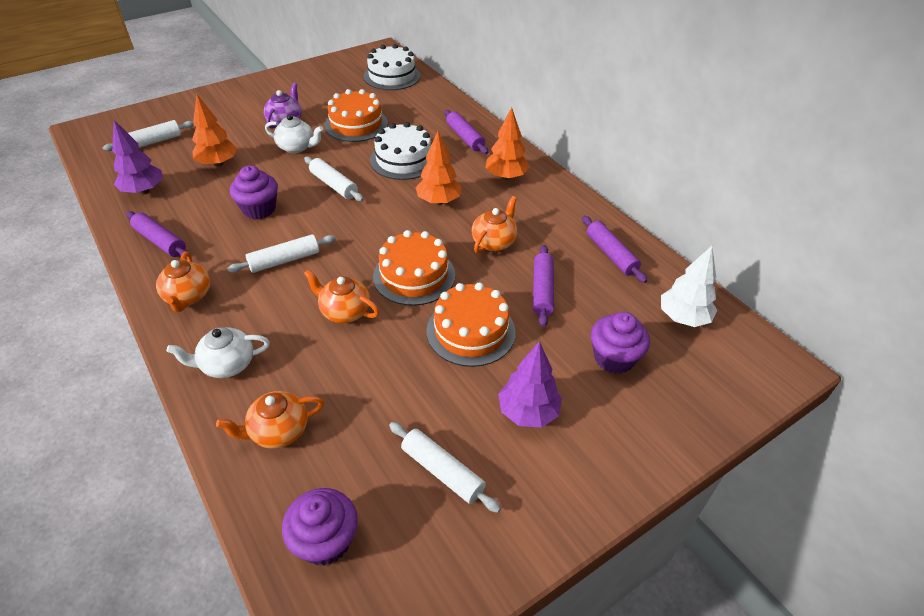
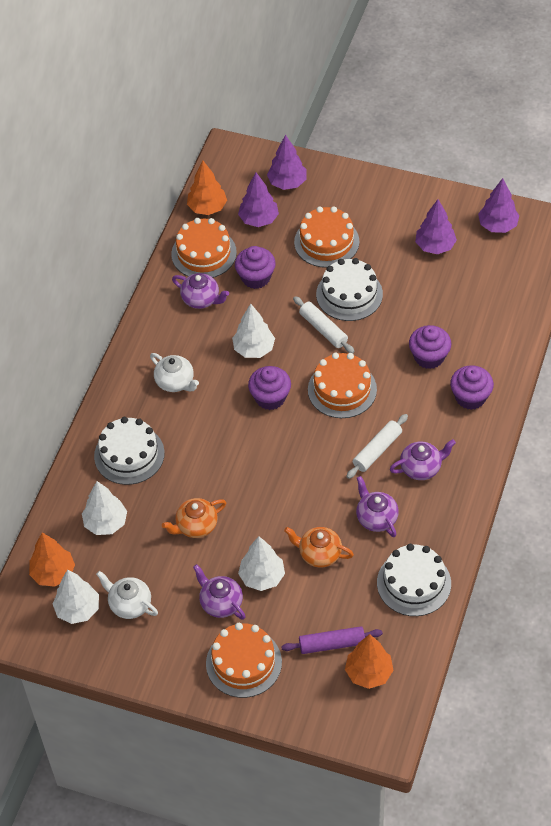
orange cake: 3 -> 4
orange teapot: 4 -> 2
purple cupcake: 3 -> 4
purple rolling pin: 4 -> 1
purple teapot: 1 -> 4
purple tree: 2 -> 4
white cake: 2 -> 3
white rolling pin: 4 -> 2
white tree: 1 -> 4

